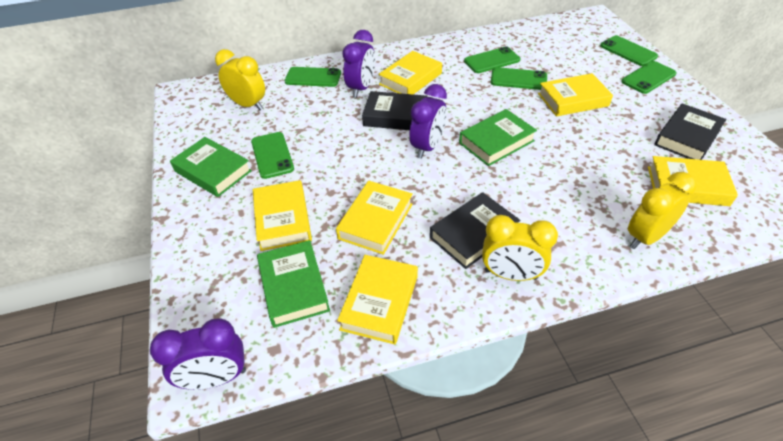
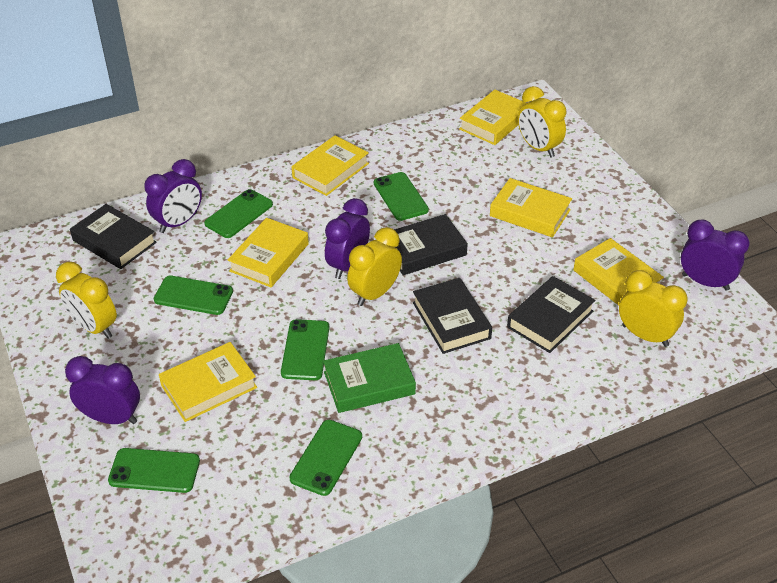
black book: 3 -> 4
green book: 3 -> 1
purple clock: 3 -> 4
yellow clock: 3 -> 4

